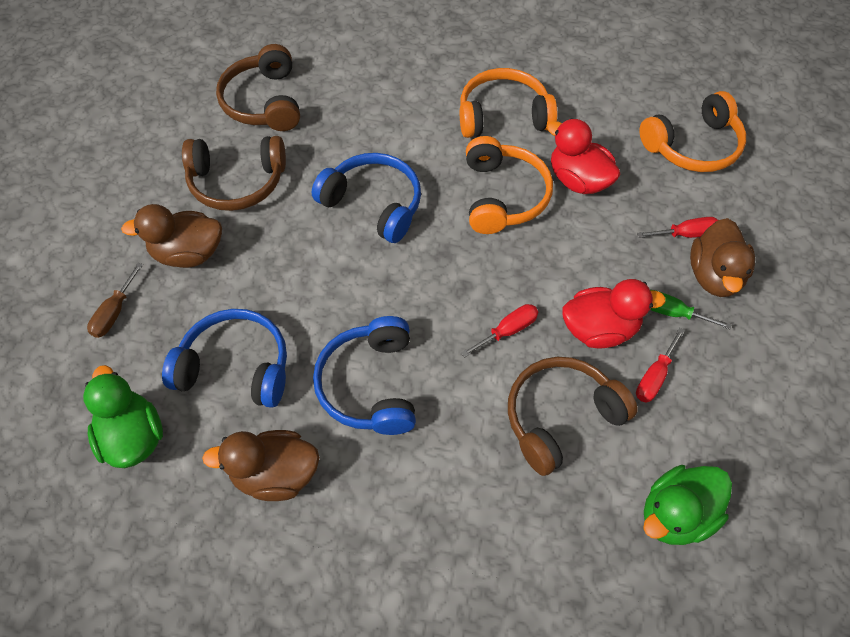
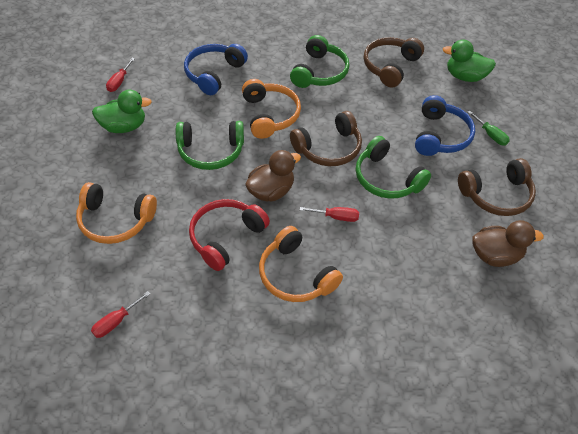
blue headphones: 3 -> 2
brown duck: 3 -> 2
brown screwdriver: 1 -> 0
green headphones: 0 -> 3
red duck: 2 -> 0
red headphones: 0 -> 1

